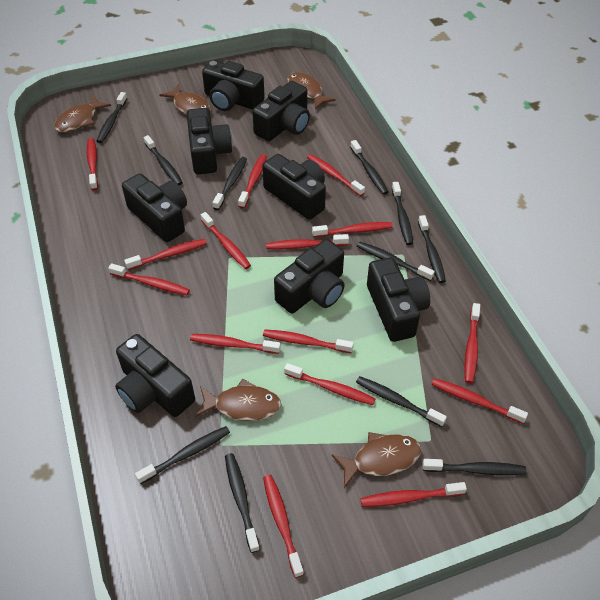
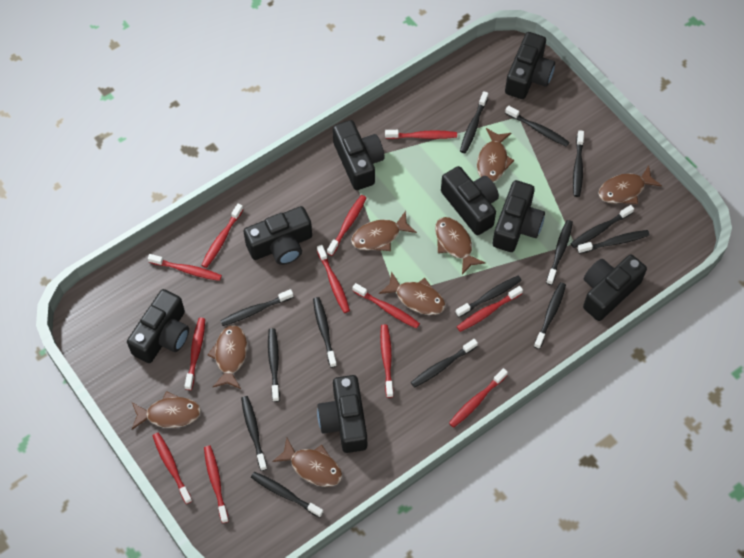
black toothbrush: 11 -> 14
brown fish: 5 -> 8
red toothbrush: 15 -> 12

